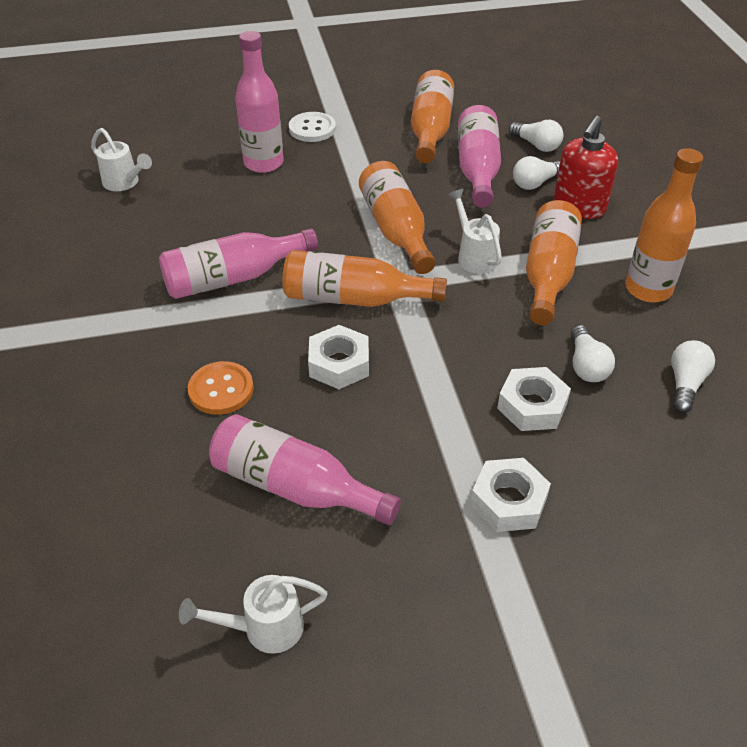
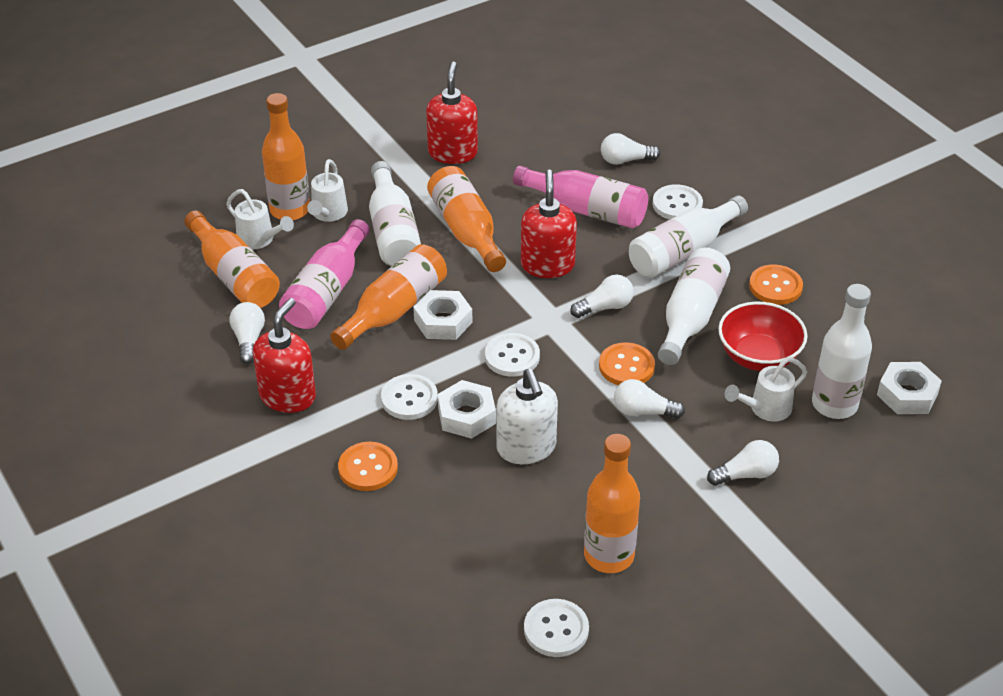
orange button: 1 -> 3
pink bottle: 4 -> 2
red bowl: 0 -> 1
red soap dispenser: 1 -> 3
white bottle: 0 -> 4
white button: 1 -> 4
white light bulb: 4 -> 5
white soap dispenser: 0 -> 1

